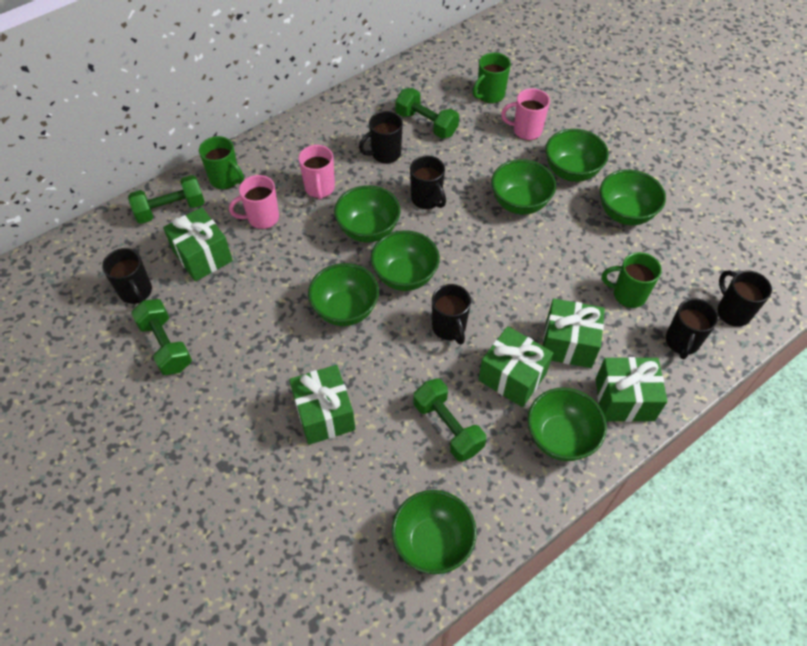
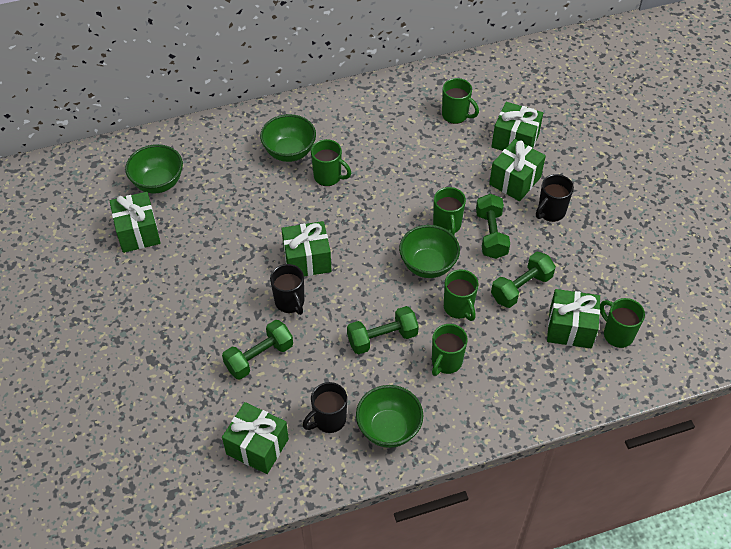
black mug: 6 -> 3
green bowl: 8 -> 4
green gift: 5 -> 6
green mug: 3 -> 6
pink mug: 3 -> 0

